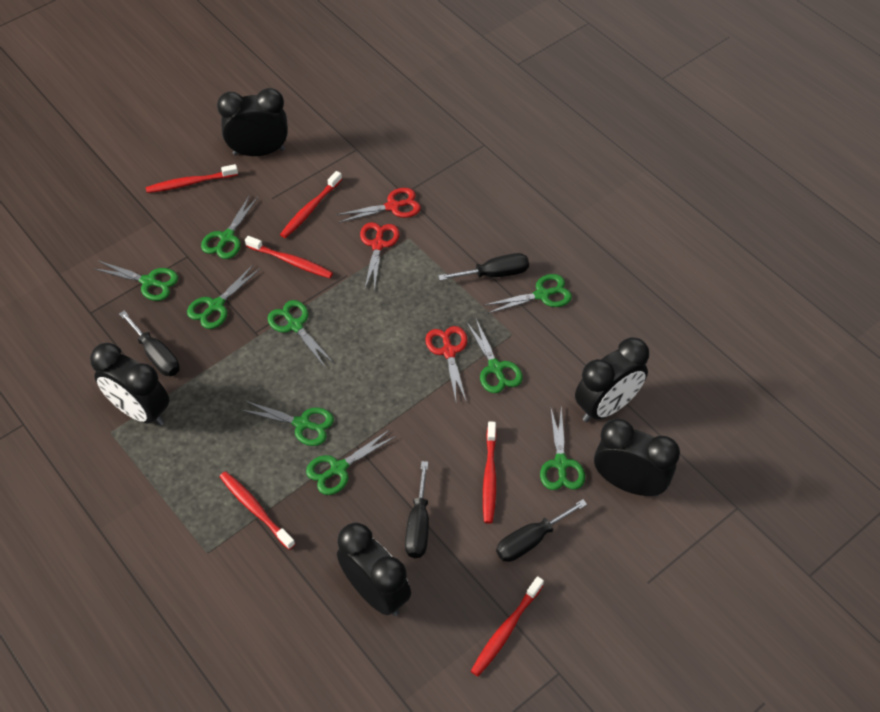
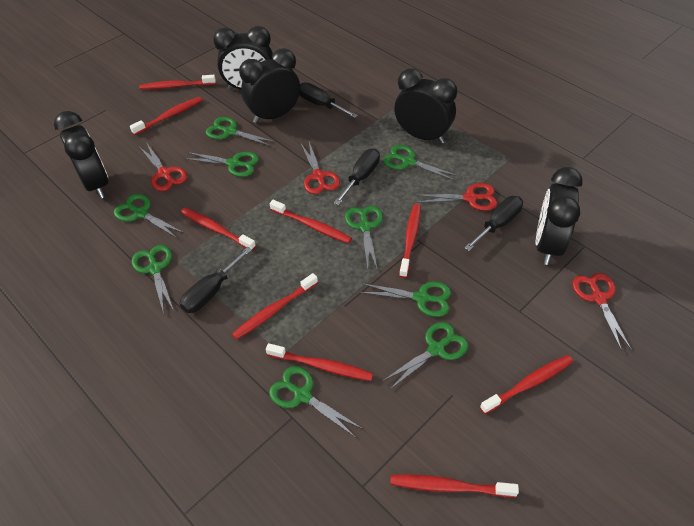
red scissors: 3 -> 4
red toothbrush: 6 -> 9

